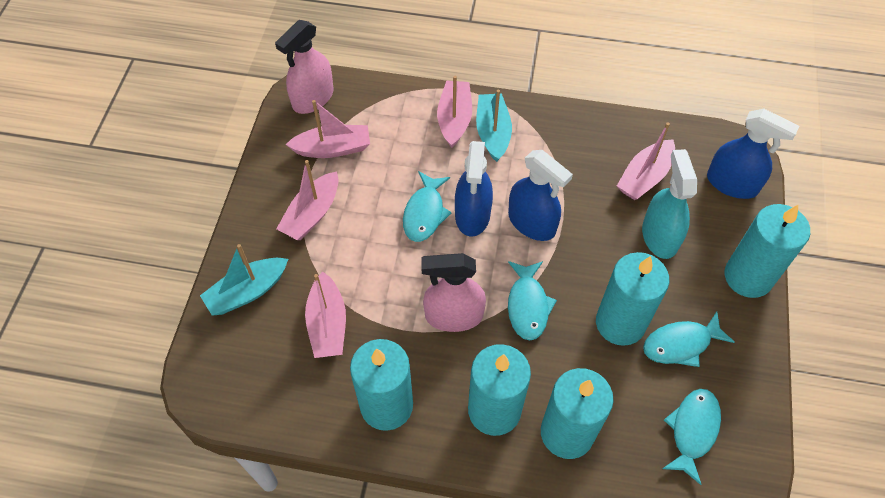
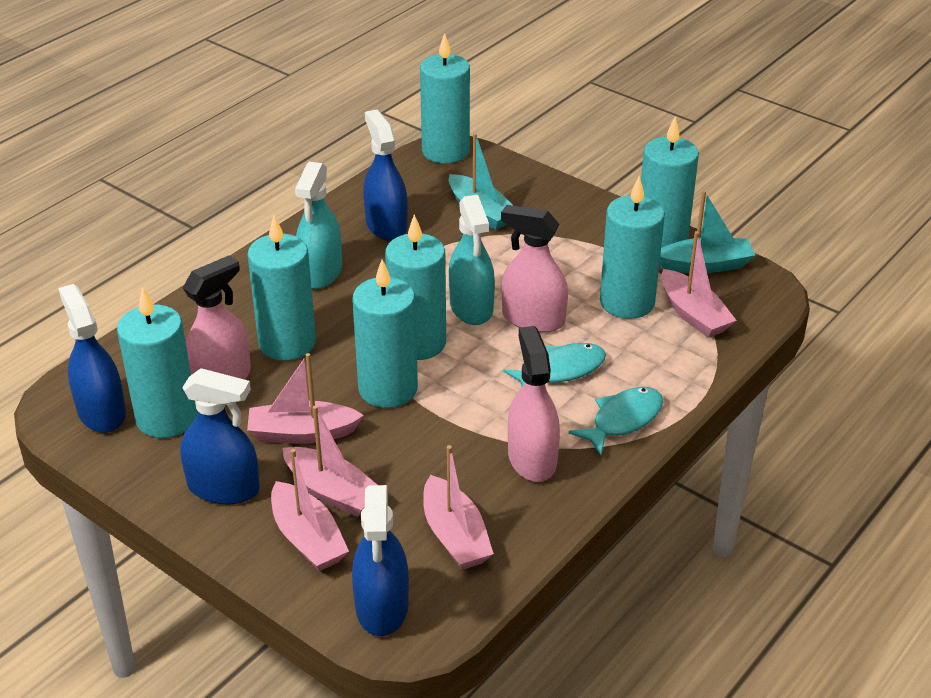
blue spray bottle: 3 -> 4
pink spray bottle: 2 -> 3
turquoise candle: 5 -> 7
turquoise fish: 4 -> 2
turquoise spray bottle: 1 -> 2

